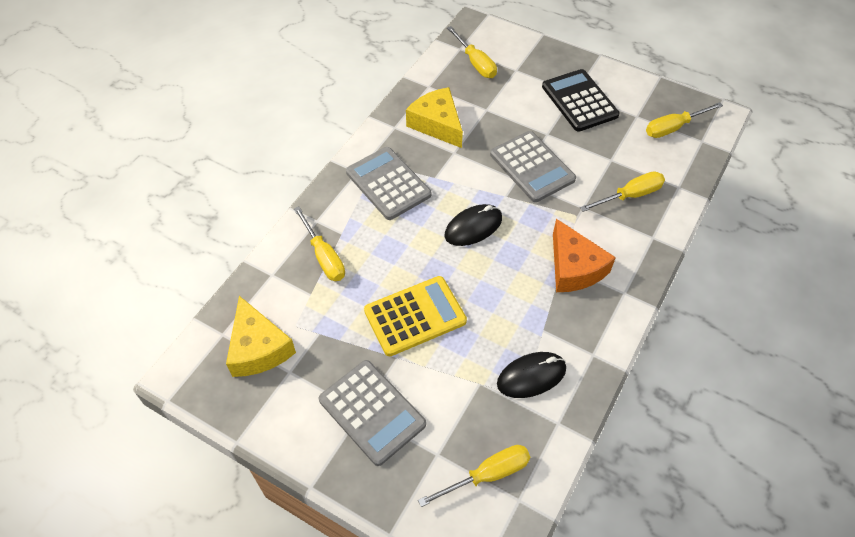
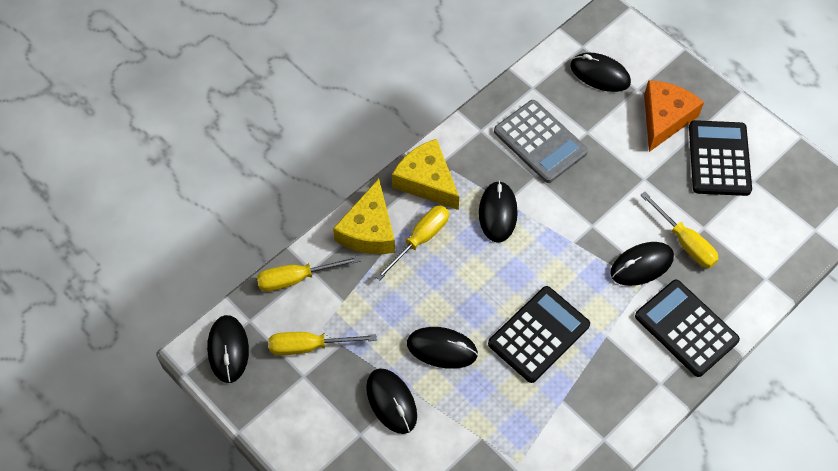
black calculator: 1 -> 3
black mouse: 2 -> 6
grey calculator: 3 -> 1
yellow calculator: 1 -> 0
yellow screwdriver: 5 -> 4

